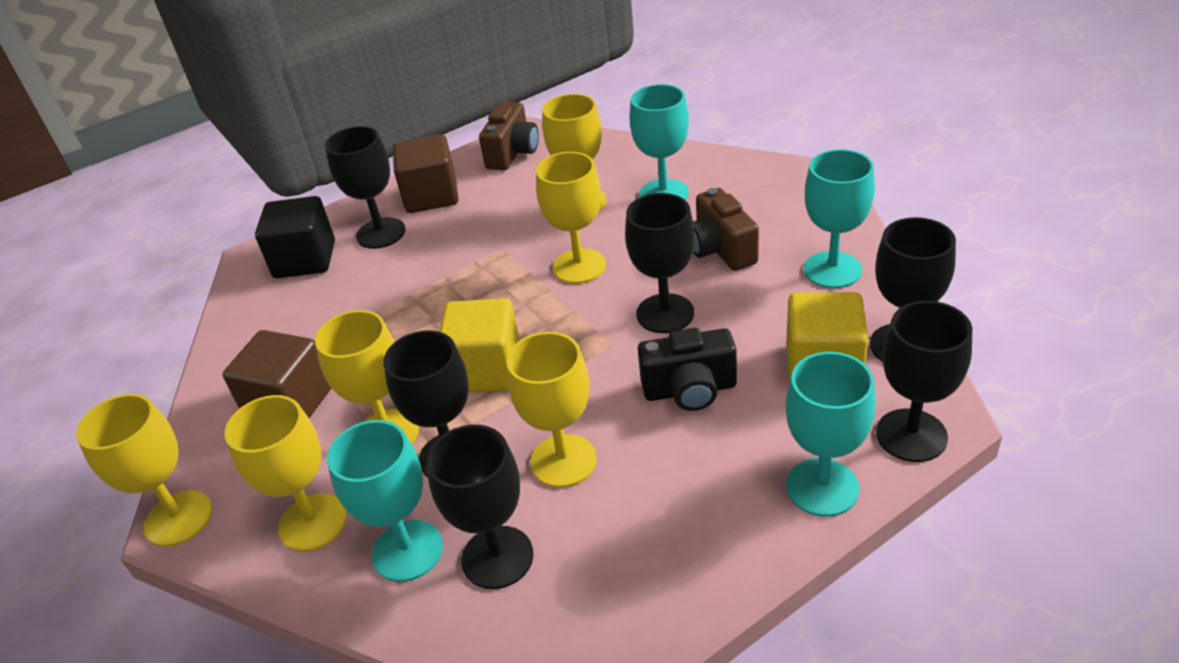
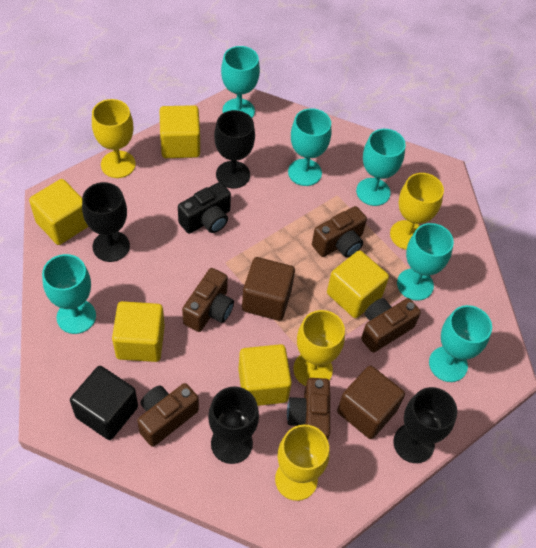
black goblet: 6 -> 4
brown camera: 2 -> 5
turquoise goblet: 4 -> 6
yellow cube: 2 -> 5
yellow goblet: 6 -> 4

